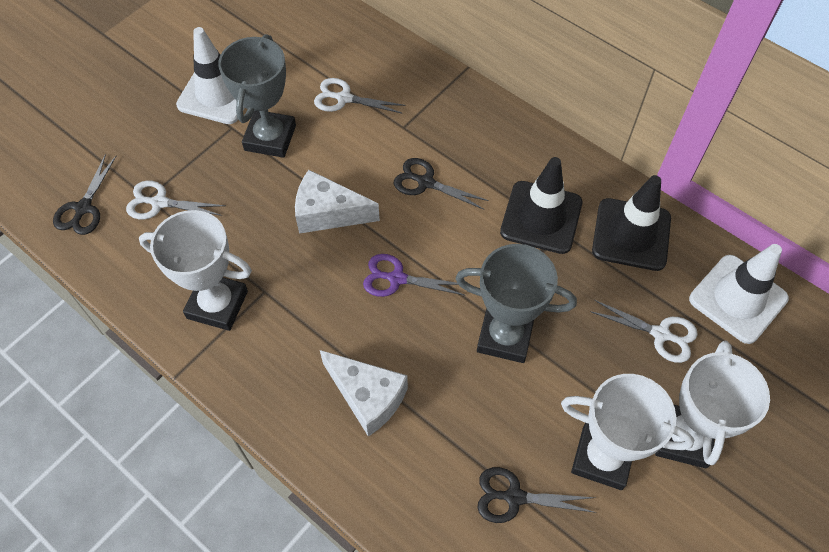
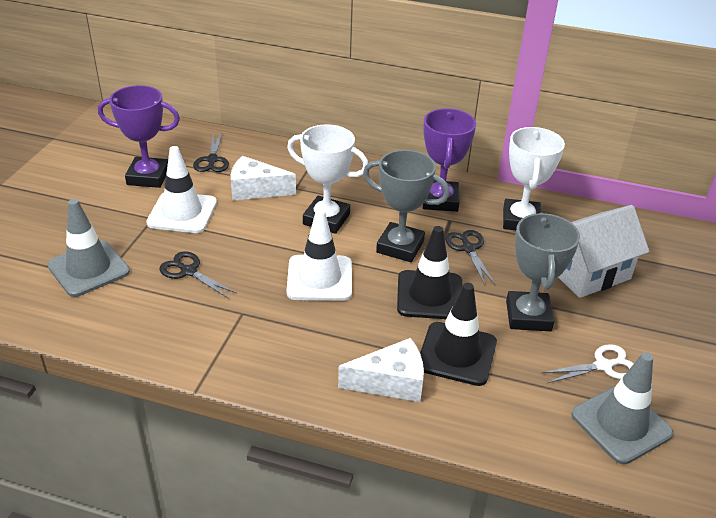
grey traffic cone: 0 -> 2
purple scissors: 1 -> 0
purple trophy: 0 -> 2
white house: 0 -> 1
white scissors: 3 -> 1
white trophy: 3 -> 2

